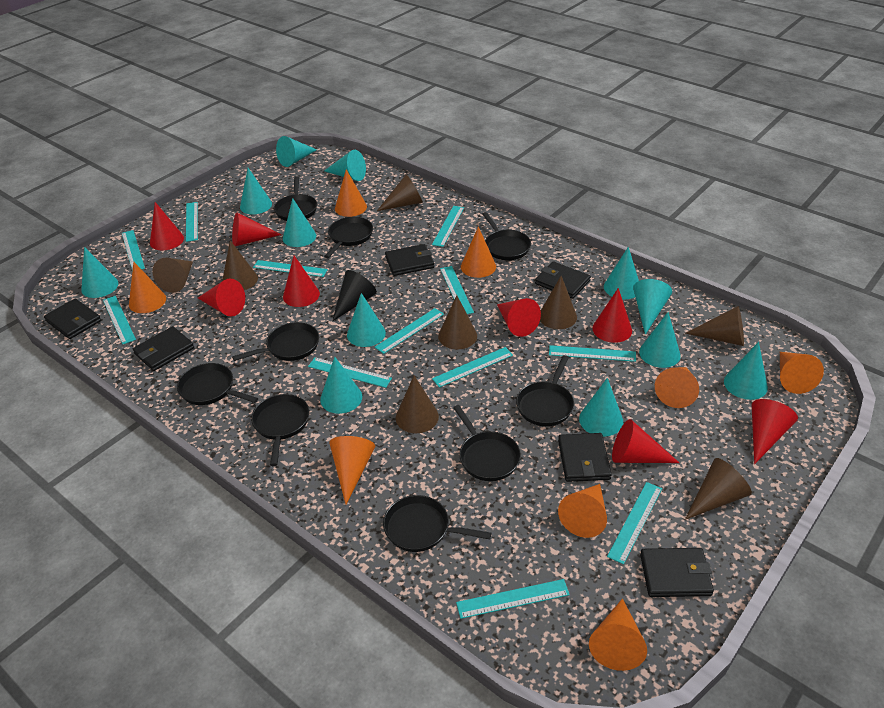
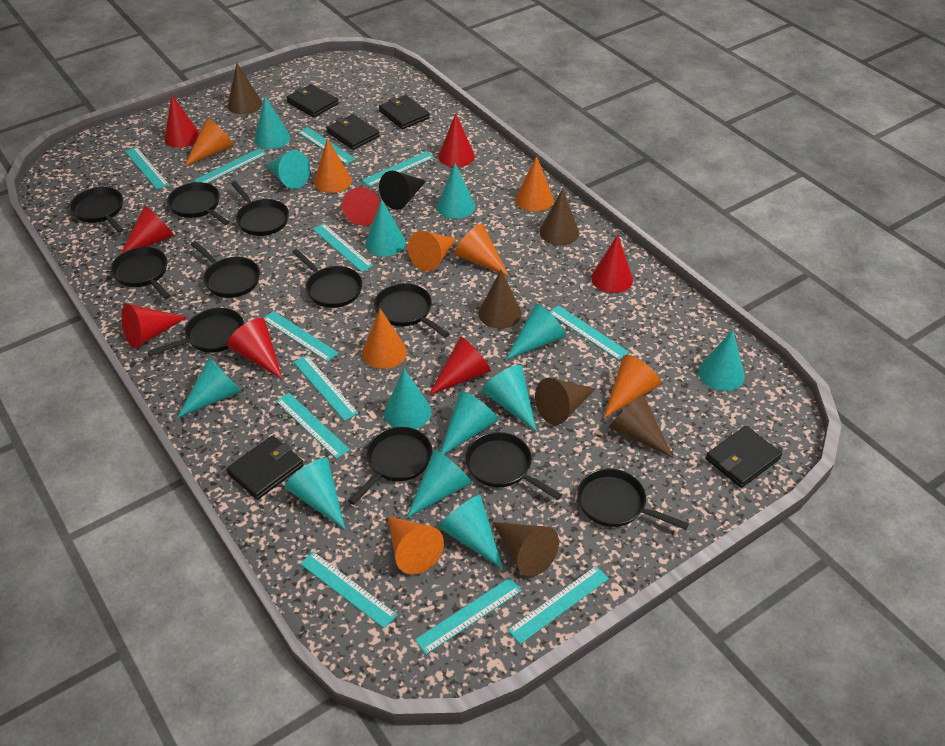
black pan: 9 -> 11
black wallet: 6 -> 5
brown cone: 8 -> 6
turquoise cone: 12 -> 13

